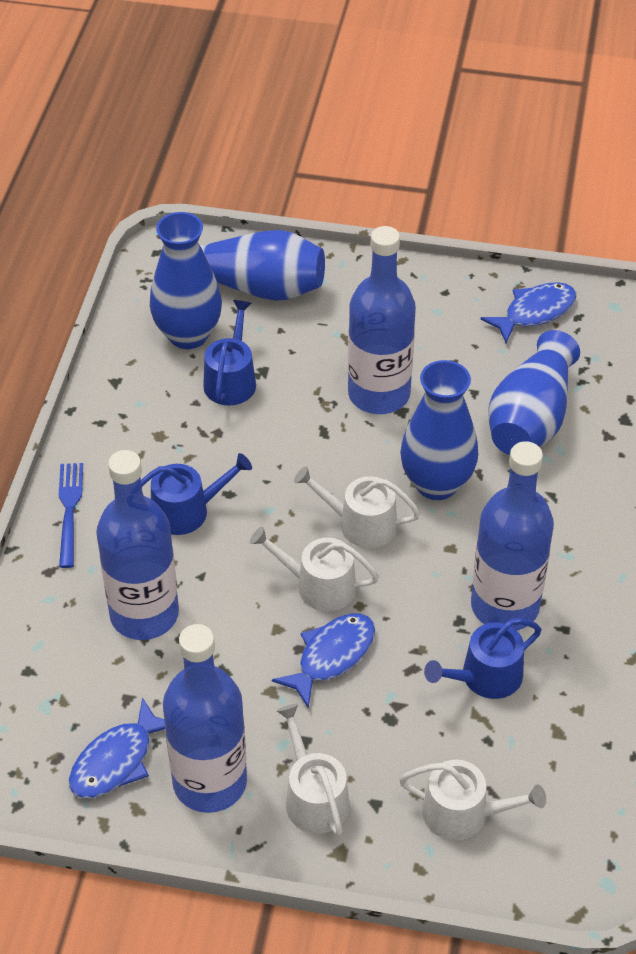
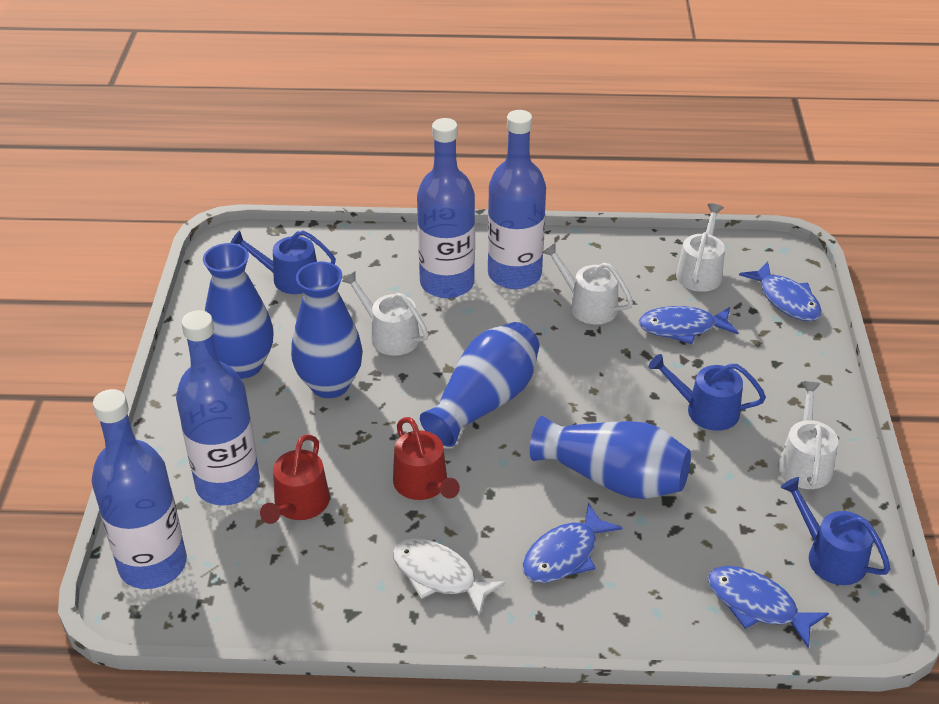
blue fish: 3 -> 4
blue fork: 1 -> 0
red watering can: 0 -> 2
white fish: 0 -> 1

